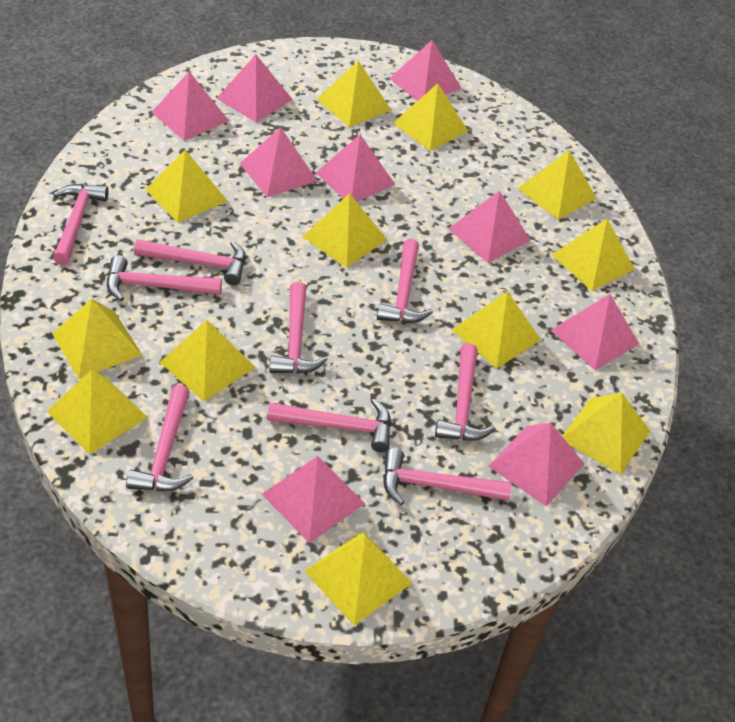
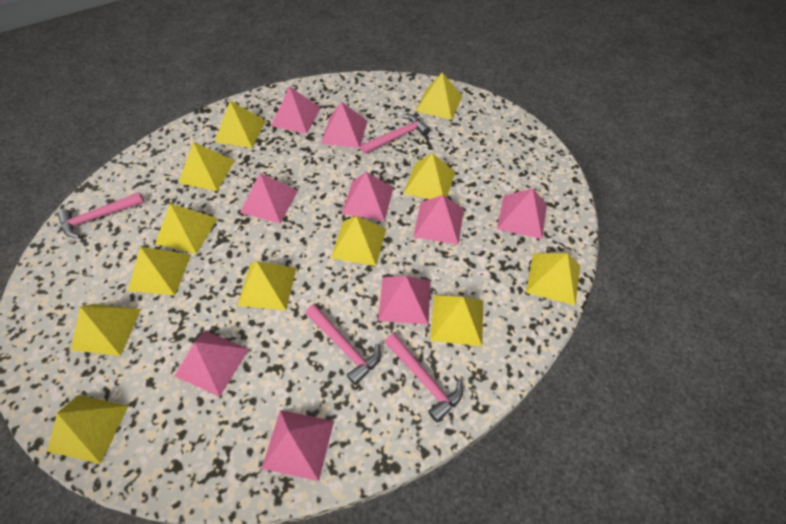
pink hammer: 9 -> 4

